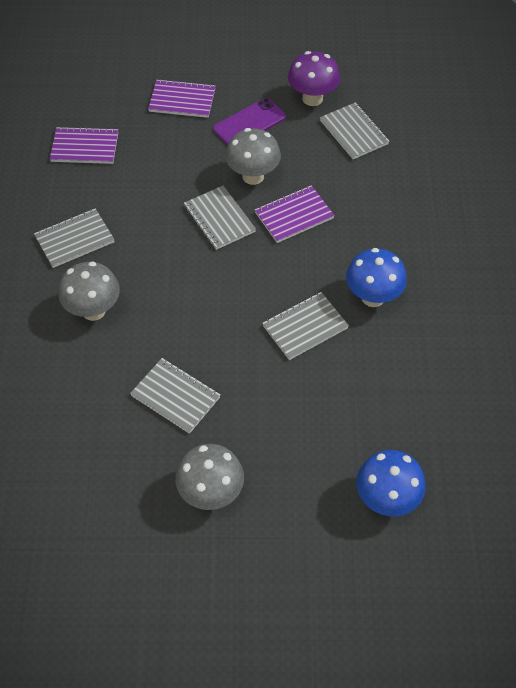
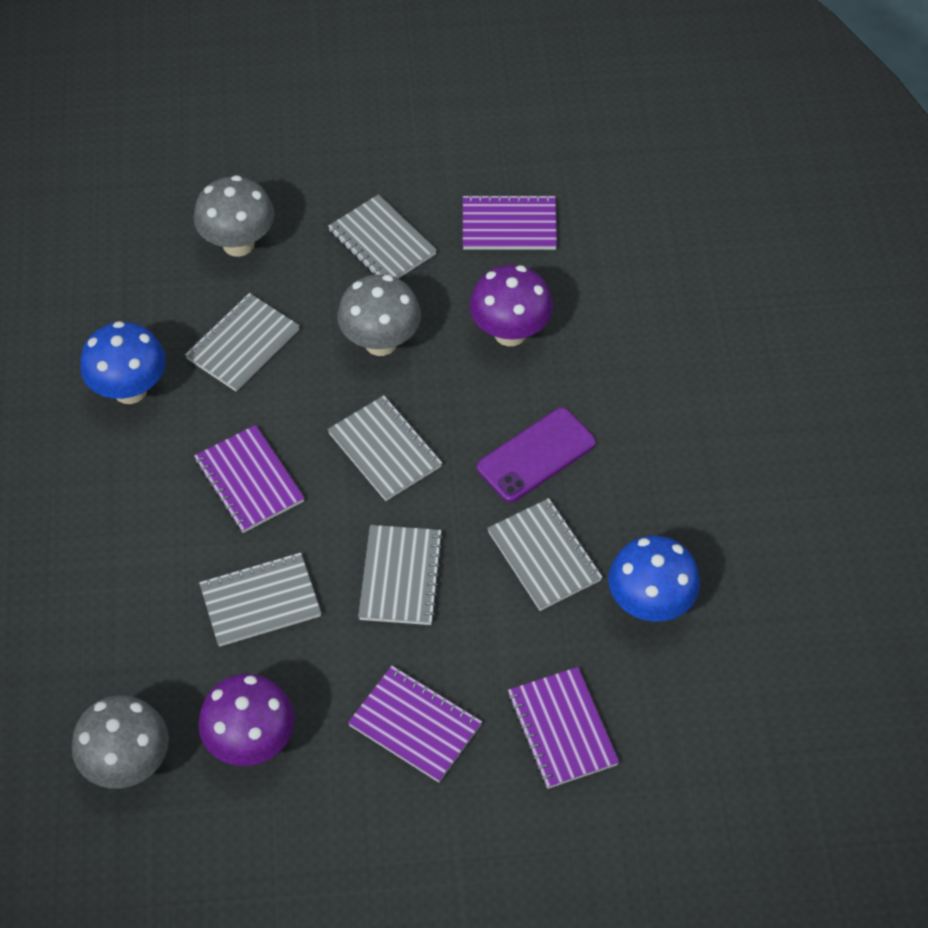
grey notebook: 5 -> 6
purple mushroom: 1 -> 2
purple notebook: 3 -> 4

